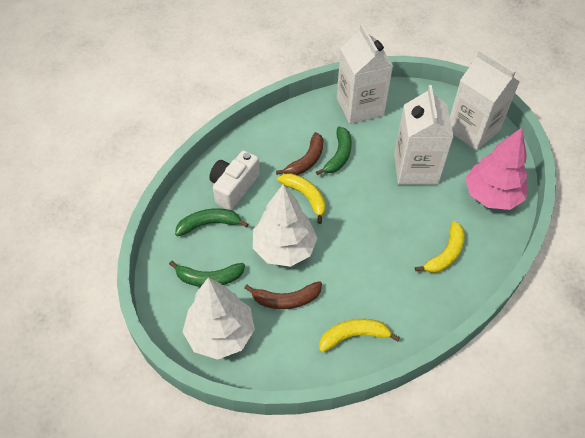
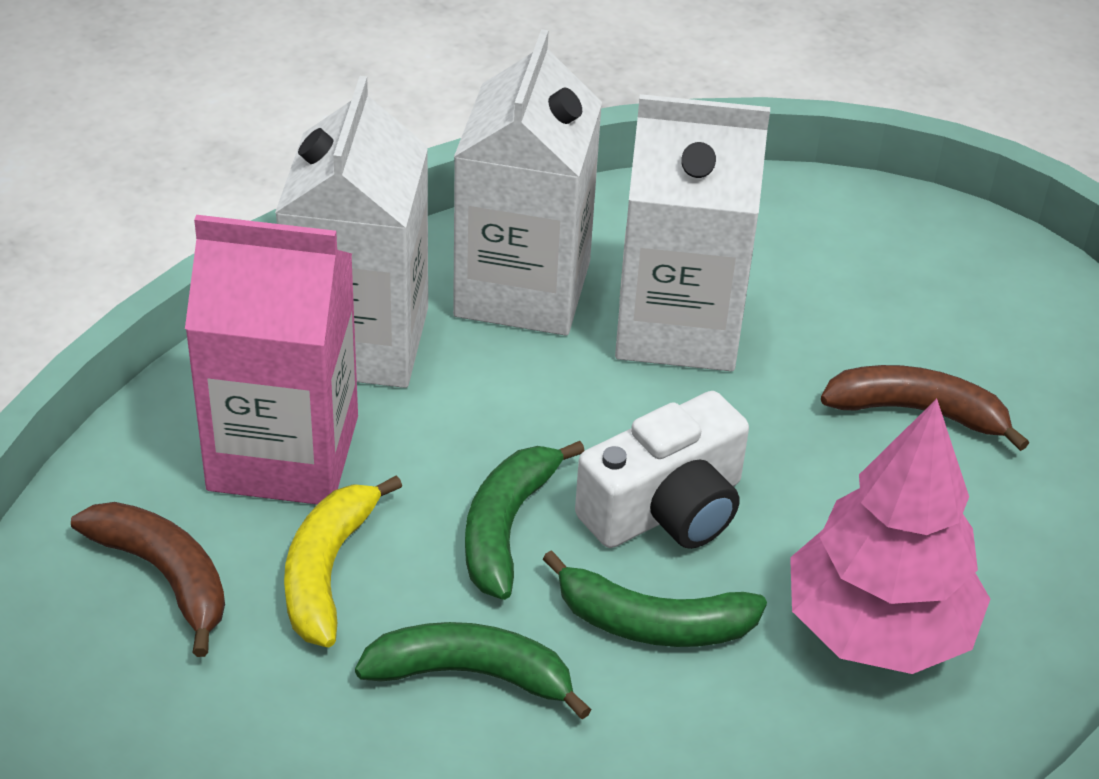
pink carton: 0 -> 1
white tree: 2 -> 0
yellow banana: 3 -> 1

